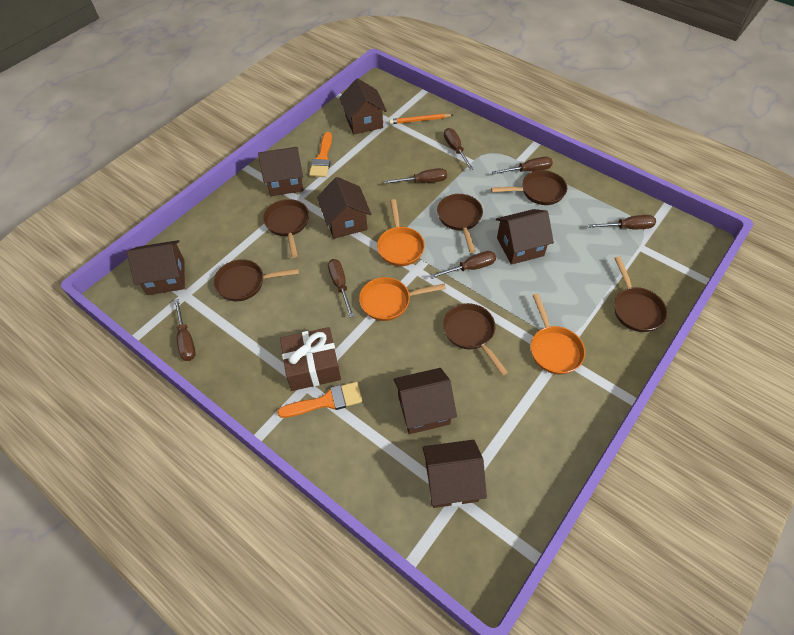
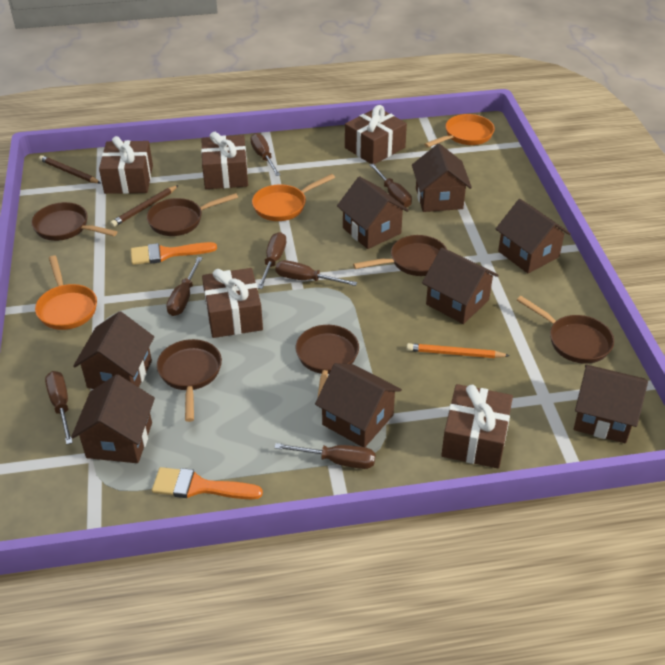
brown gift: 1 -> 5
brown house: 7 -> 8
brown pencil: 0 -> 2

